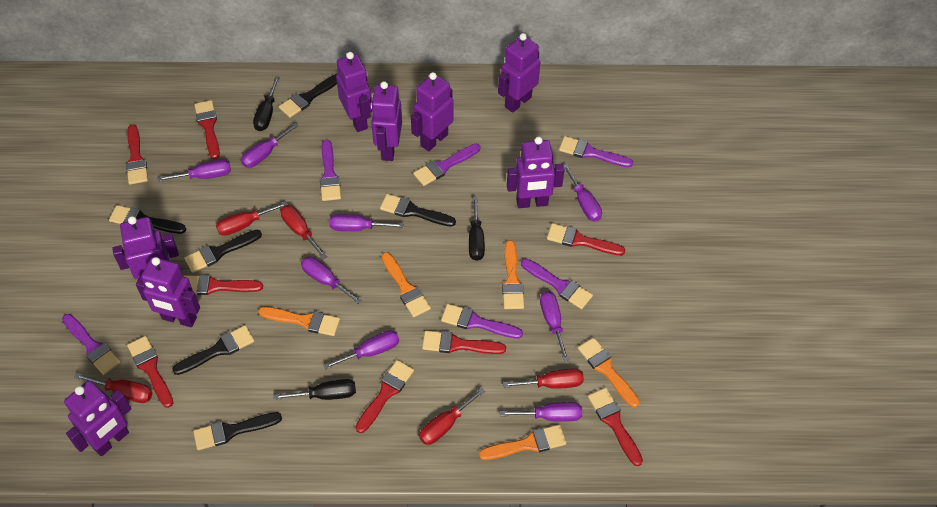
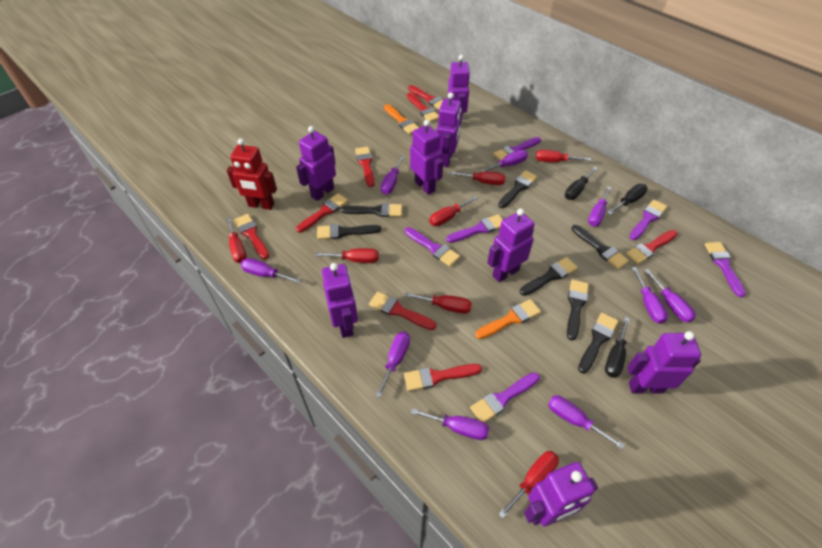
black brush: 6 -> 7
orange brush: 5 -> 2
purple screwdriver: 8 -> 9
red robot: 0 -> 1
red screwdriver: 5 -> 7

